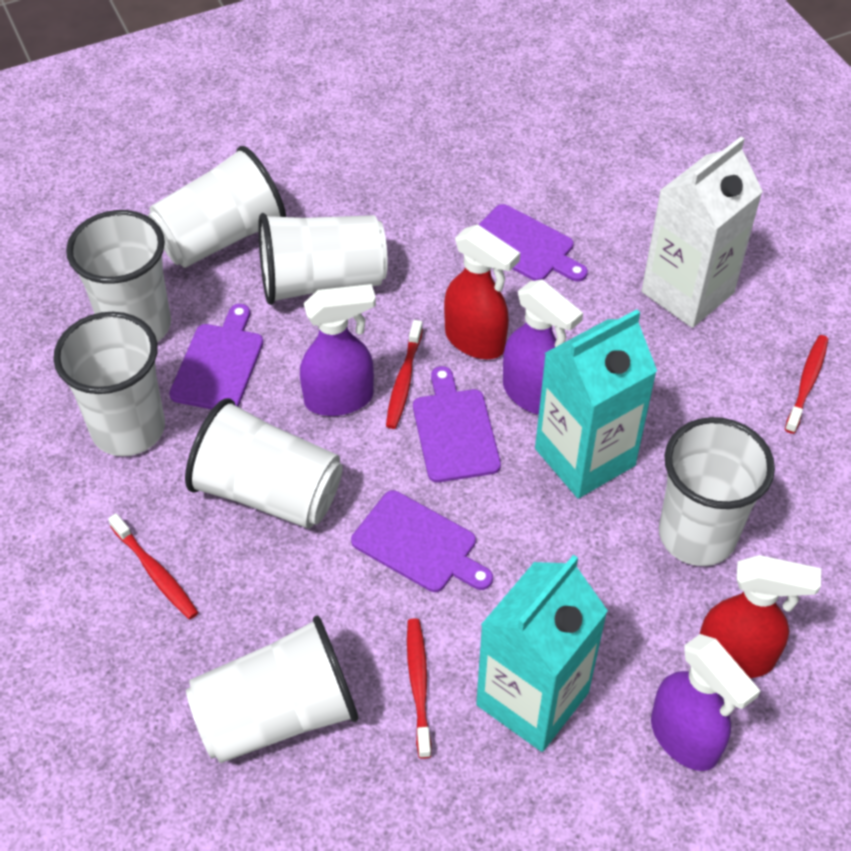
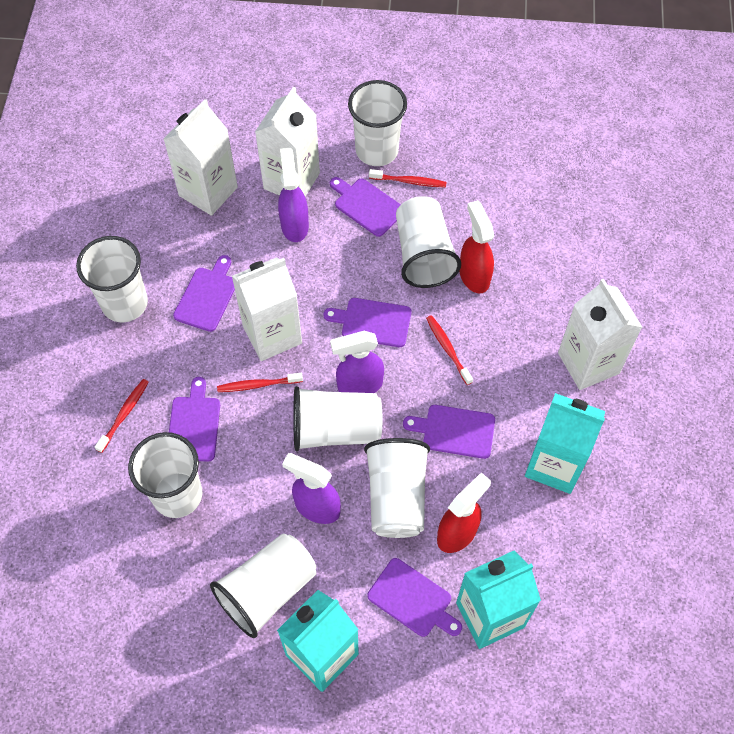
purple cutting board: 4 -> 6
turquoise carton: 2 -> 3
white carton: 1 -> 4

